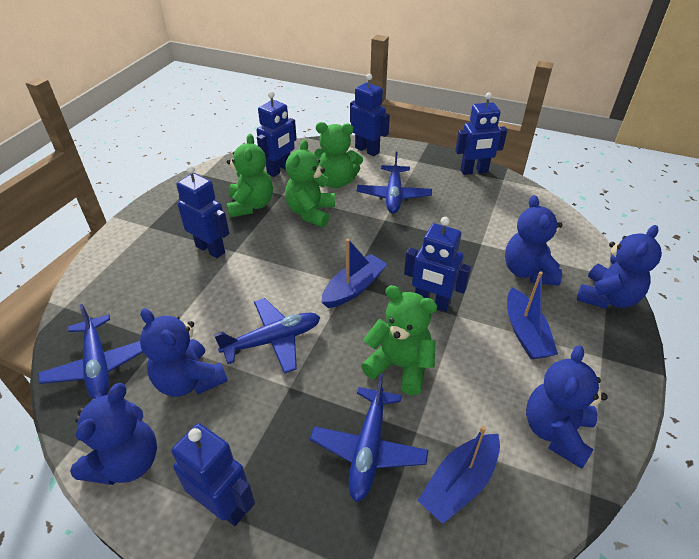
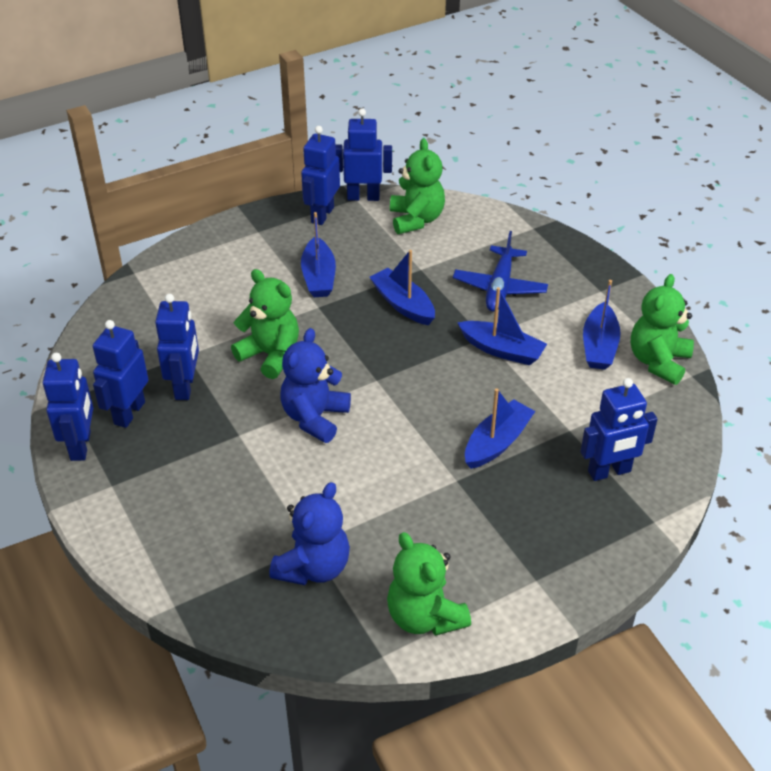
blue boat: 3 -> 5
blue plane: 4 -> 1
blue teddy bear: 5 -> 2

